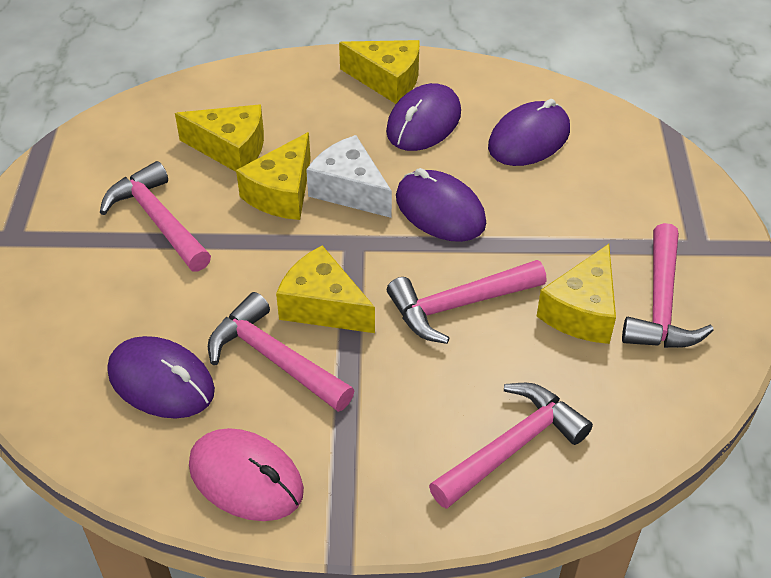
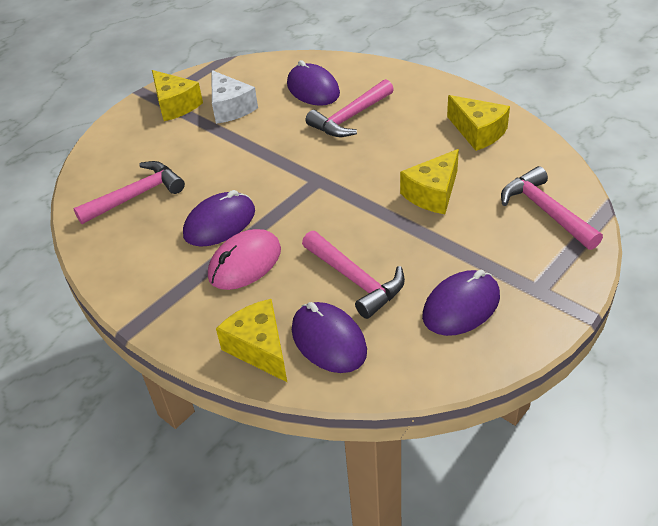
pink hammer: 5 -> 4
yellow cheese: 5 -> 4

